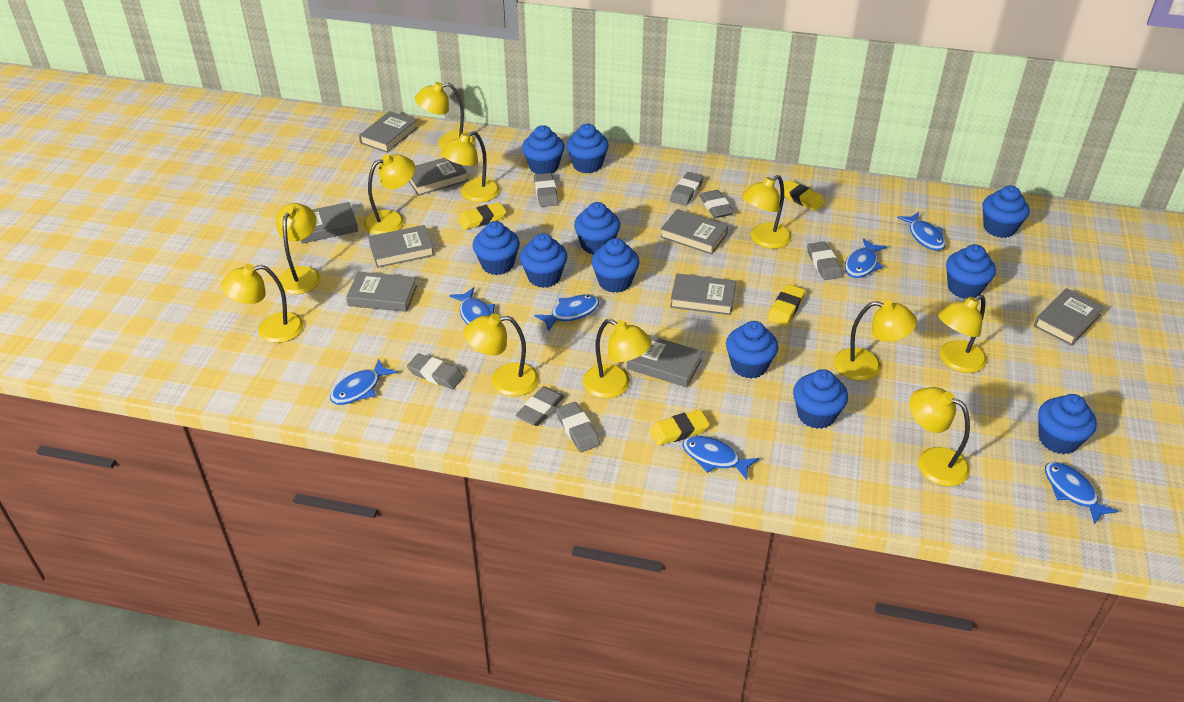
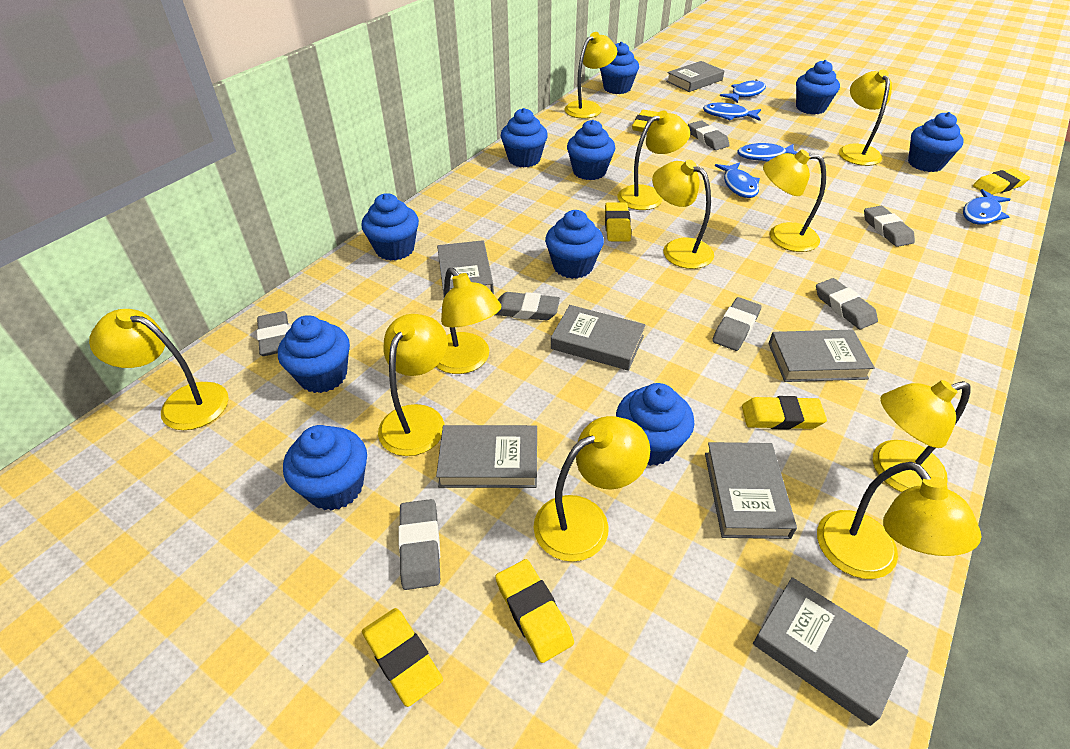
blue cupcake: 11 -> 10
blue fish: 7 -> 5
grey book: 9 -> 7
yellow eraser: 4 -> 6

